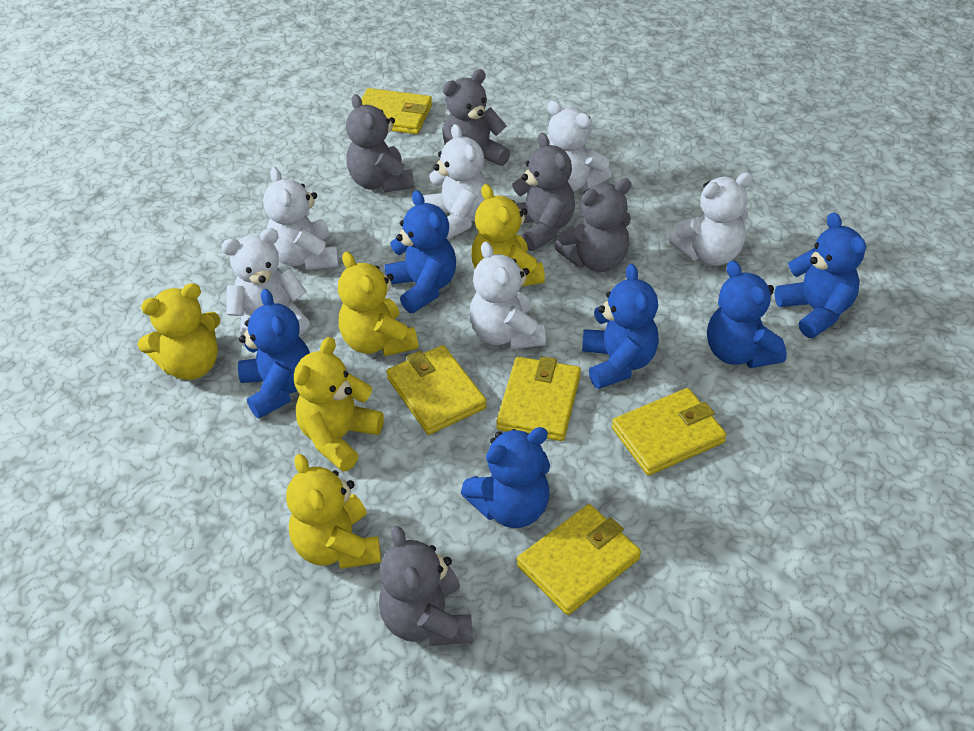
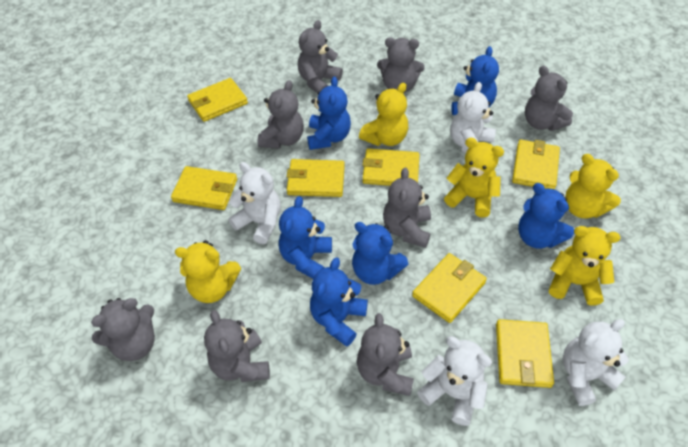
grey teddy bear: 5 -> 8
white teddy bear: 6 -> 4
yellow wallet: 5 -> 7

